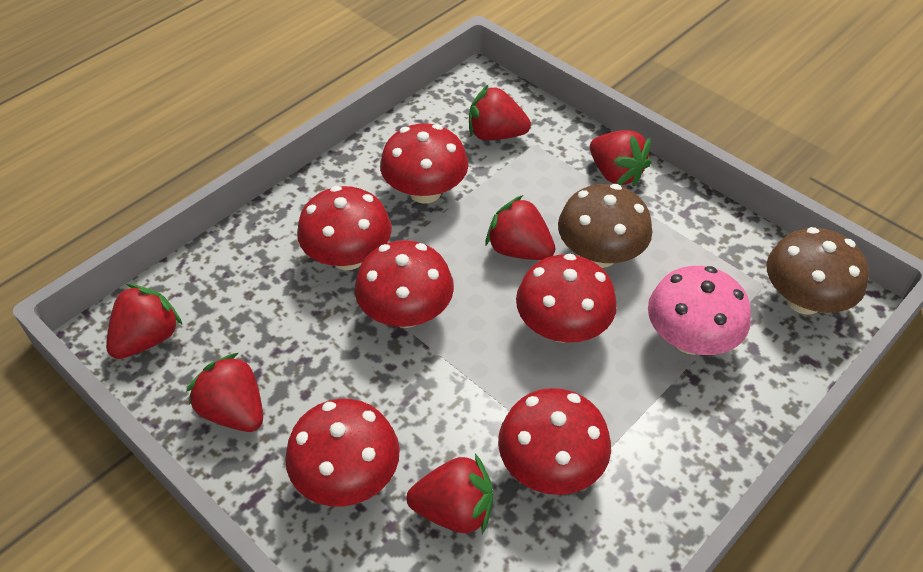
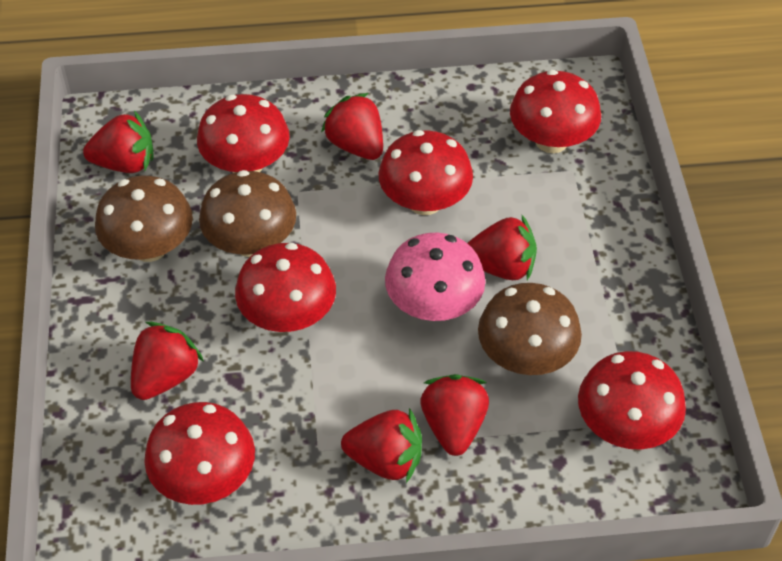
brown mushroom: 2 -> 3

